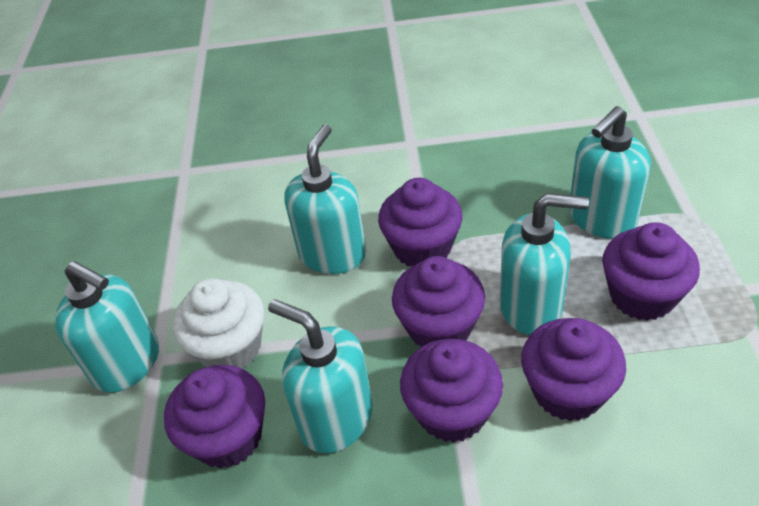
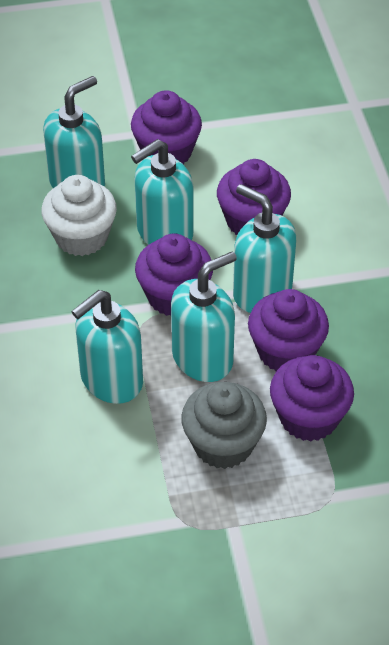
grey cupcake: 0 -> 1
purple cupcake: 6 -> 5

